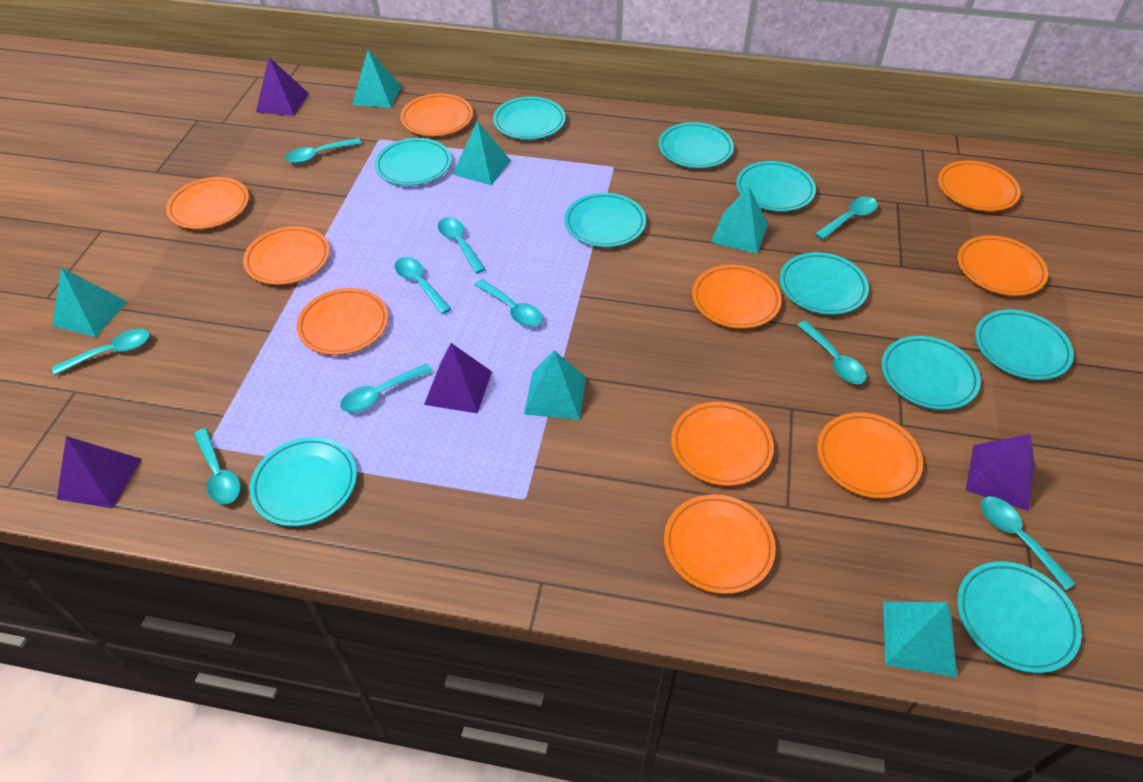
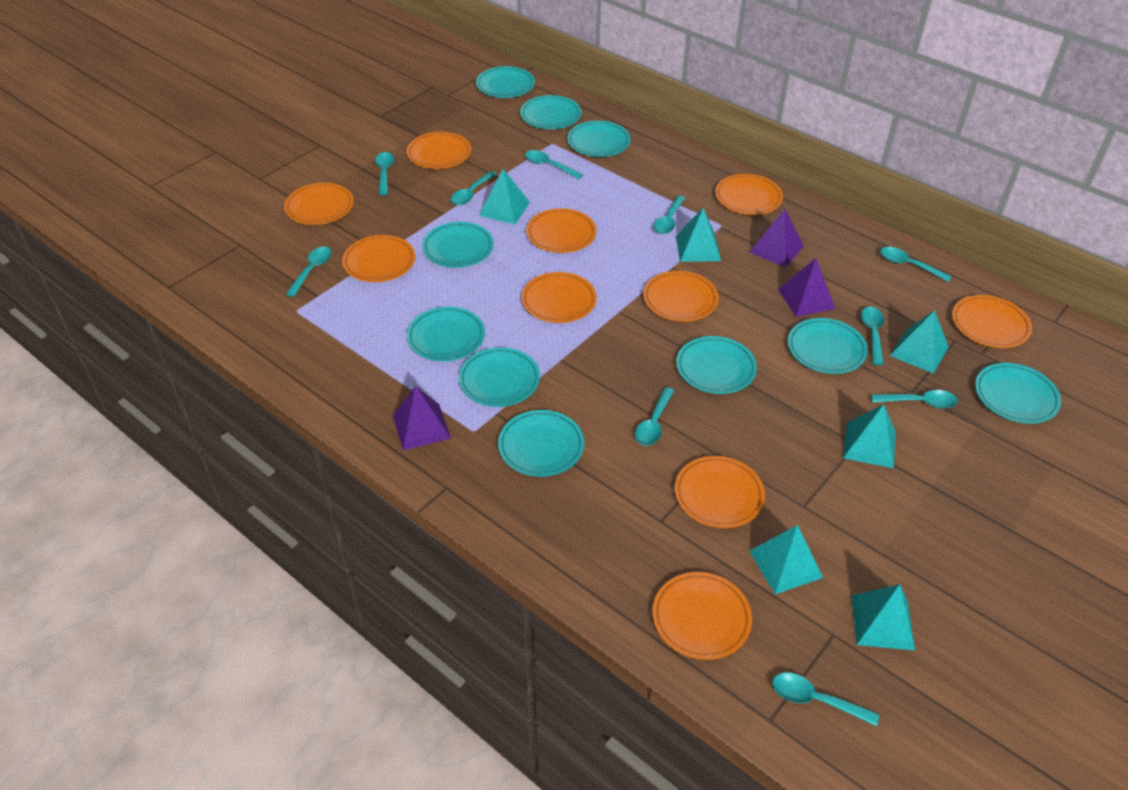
purple pyramid: 4 -> 3

